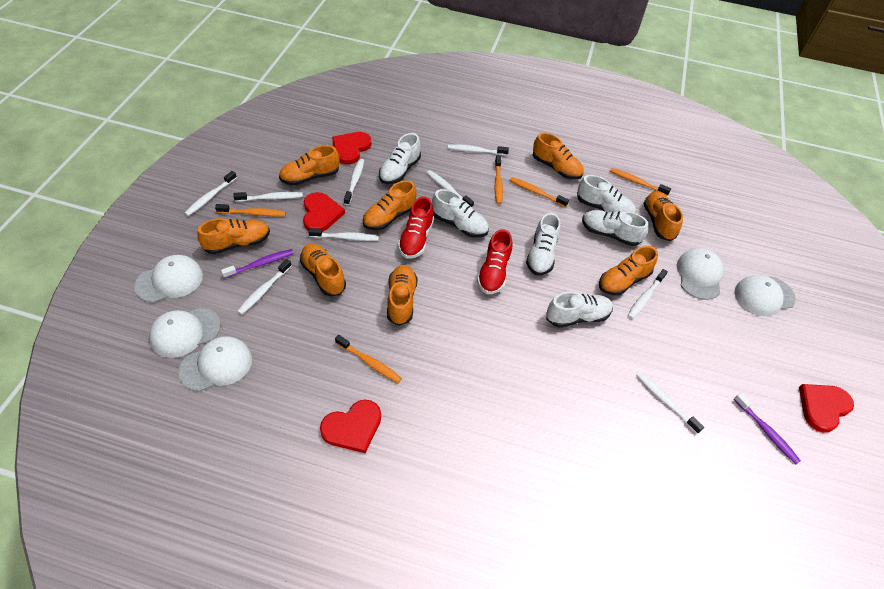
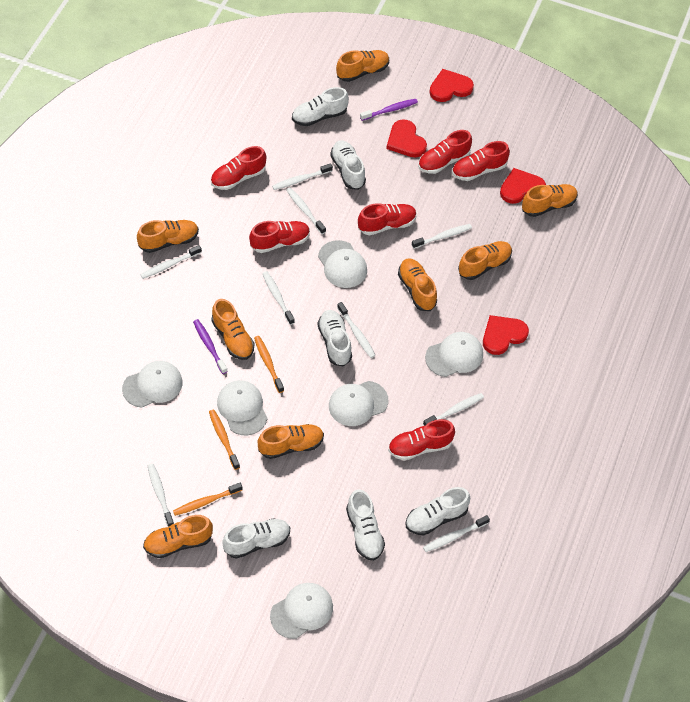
orange toothbrush: 5 -> 3
red shoe: 2 -> 6
white cap: 5 -> 6

